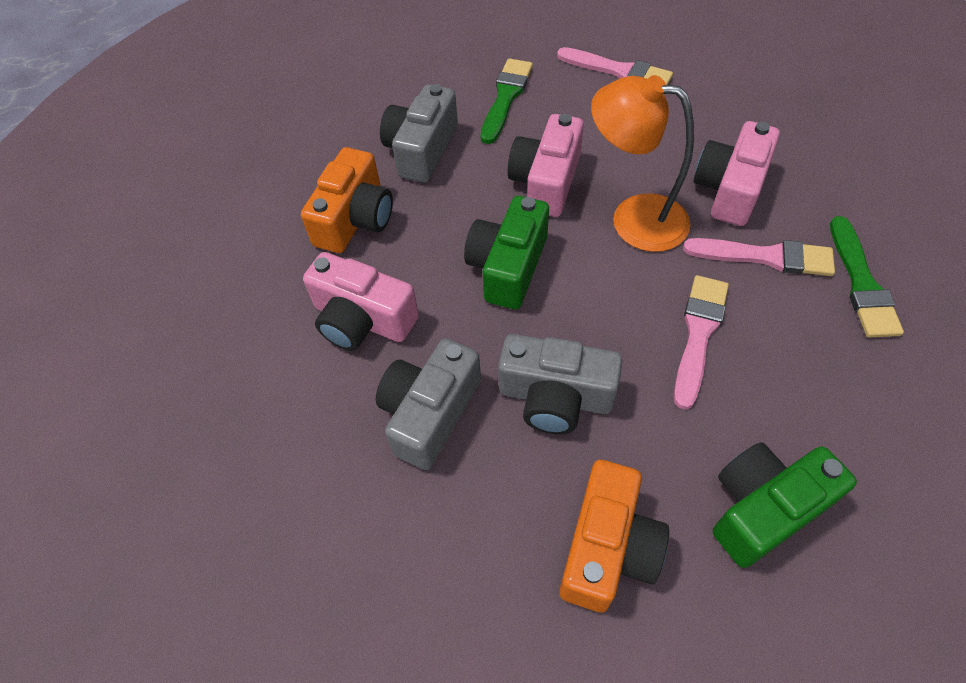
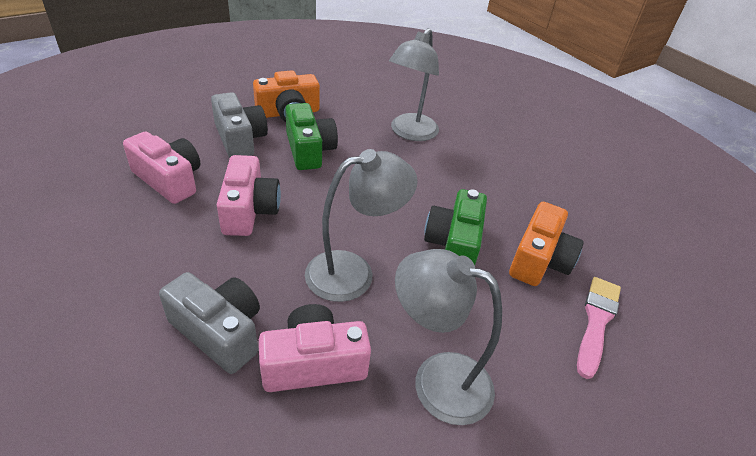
green brush: 2 -> 0
grey camera: 3 -> 2
grey lamp: 0 -> 3
orange lamp: 1 -> 0
pink brush: 3 -> 1

